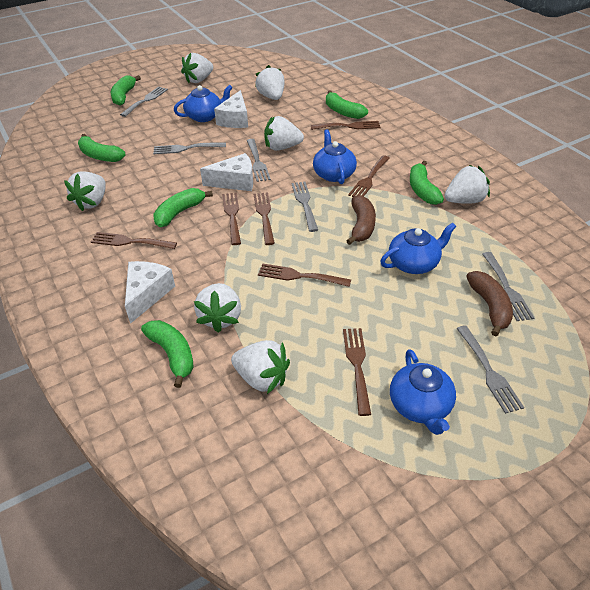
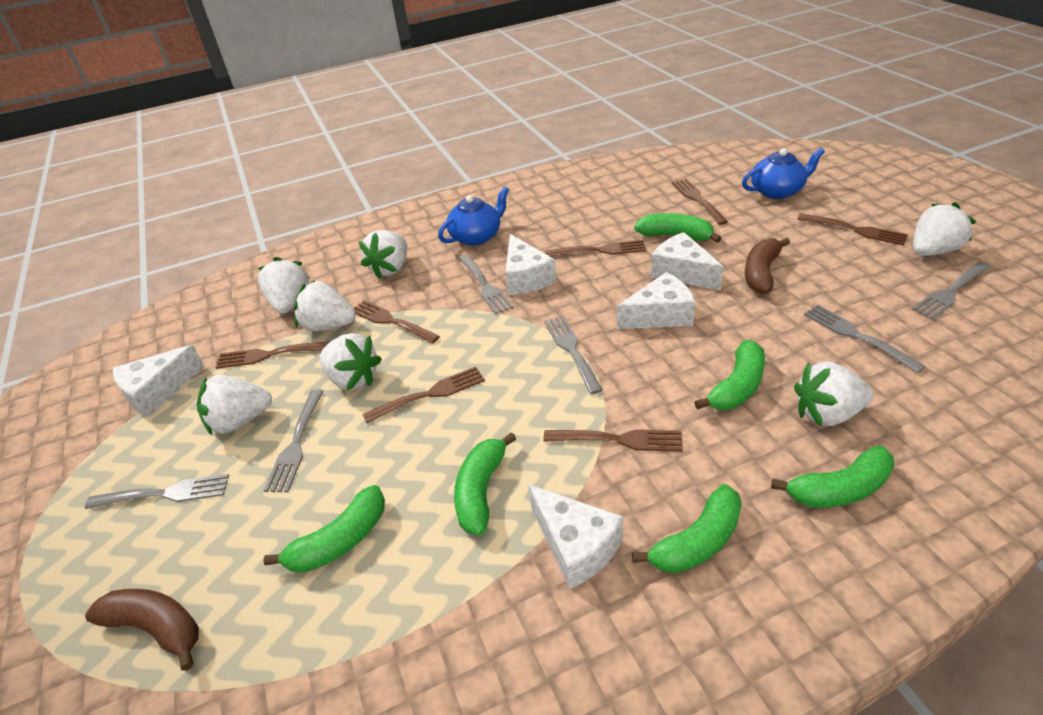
blue teapot: 4 -> 2
white cheese: 3 -> 5

